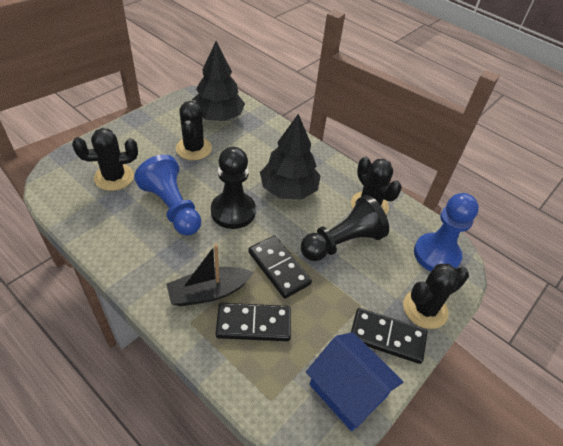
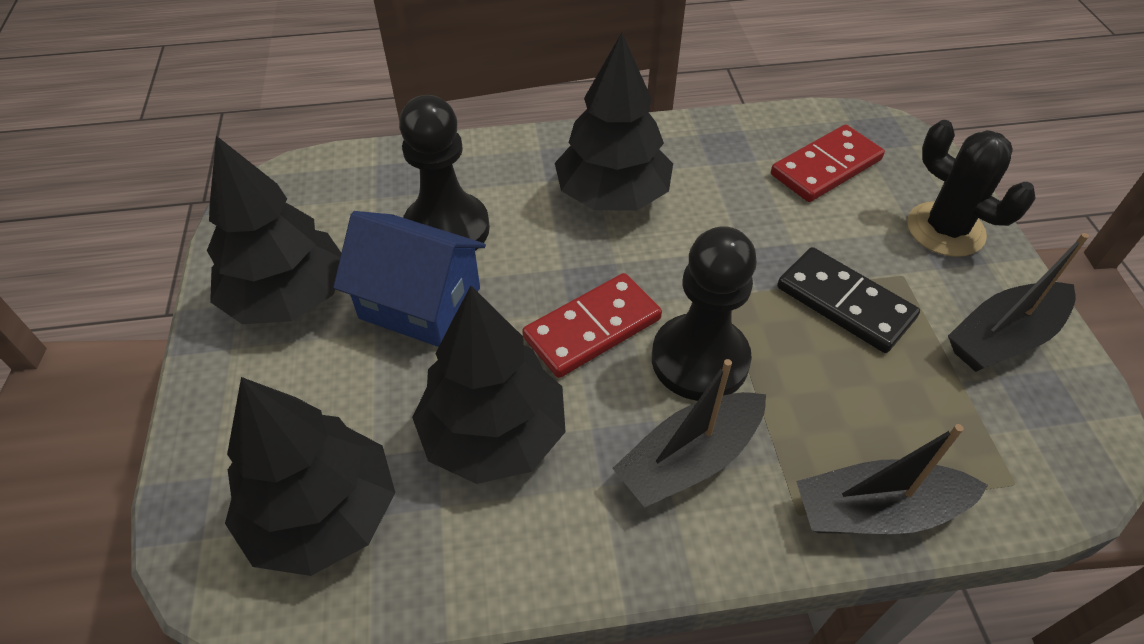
black boat: 1 -> 3
black cactus: 4 -> 1
black domino: 3 -> 1
black tree: 2 -> 4
blue pawn: 2 -> 0
red domino: 0 -> 2

